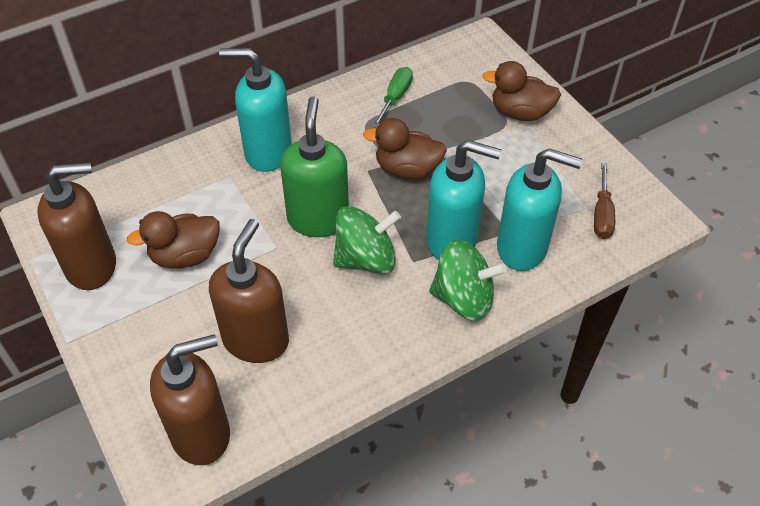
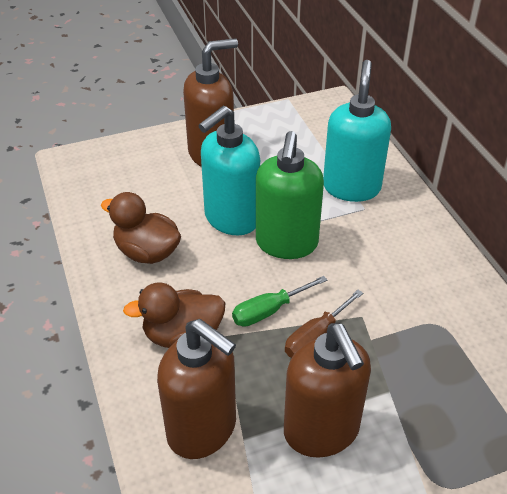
brown duck: 3 -> 2
green spinning top: 2 -> 0
turquoise soap dispenser: 3 -> 2

